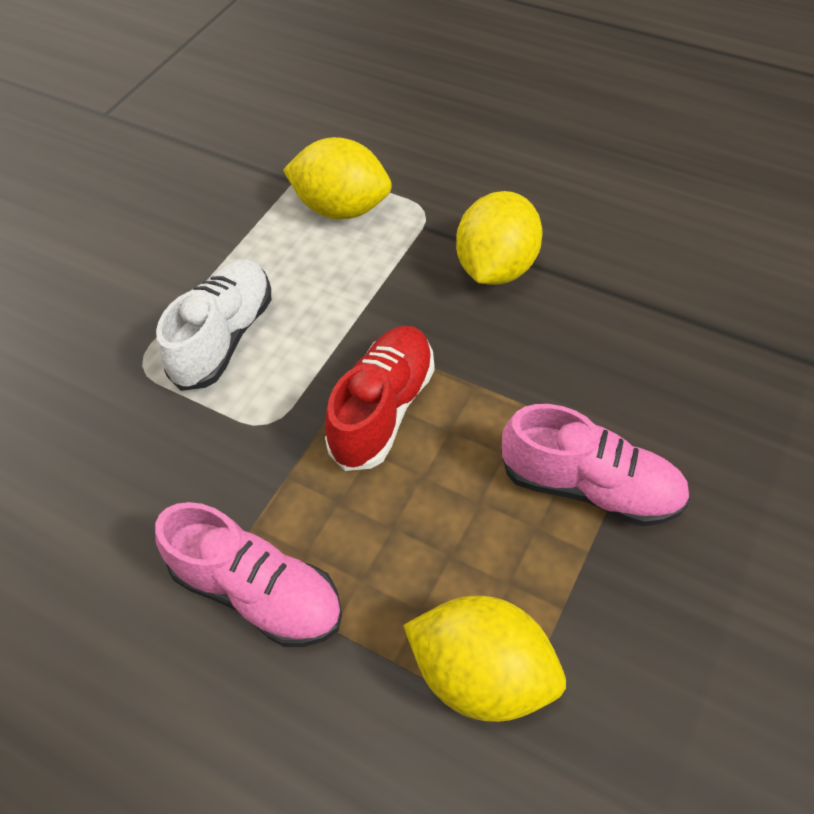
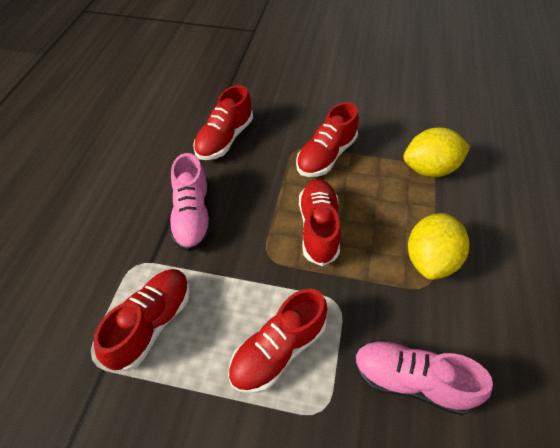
red shoe: 1 -> 5
white shoe: 1 -> 0
yellow lemon: 3 -> 2

